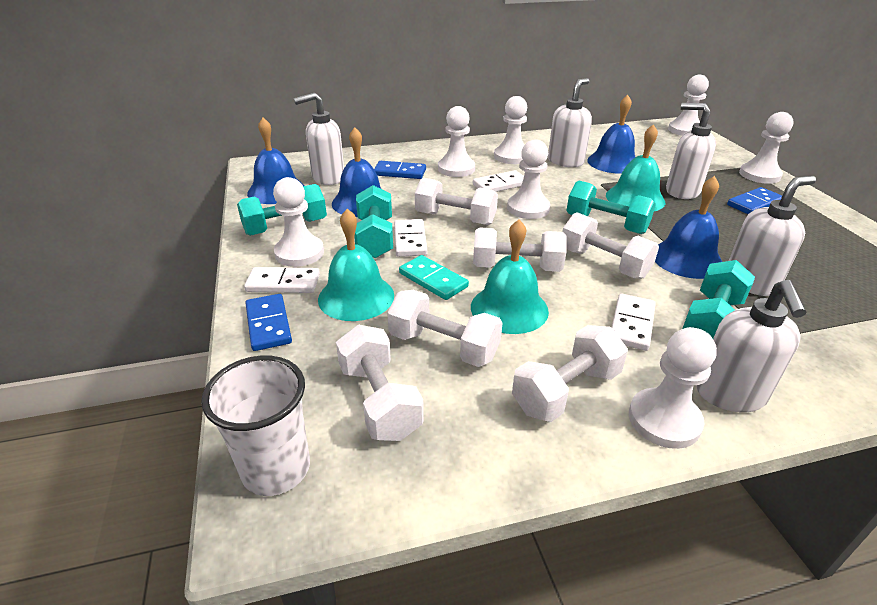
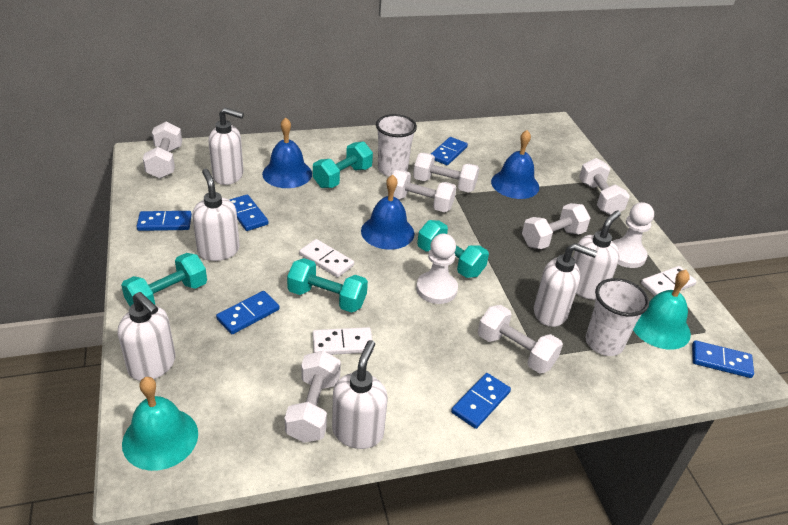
blue bell: 4 -> 3
blue domino: 3 -> 6
turquoise bell: 3 -> 2
turquoise domino: 1 -> 0
white cup: 1 -> 2
white domino: 4 -> 3
white dumbbell: 6 -> 7
white pawn: 7 -> 2
white soap dispenser: 5 -> 6

